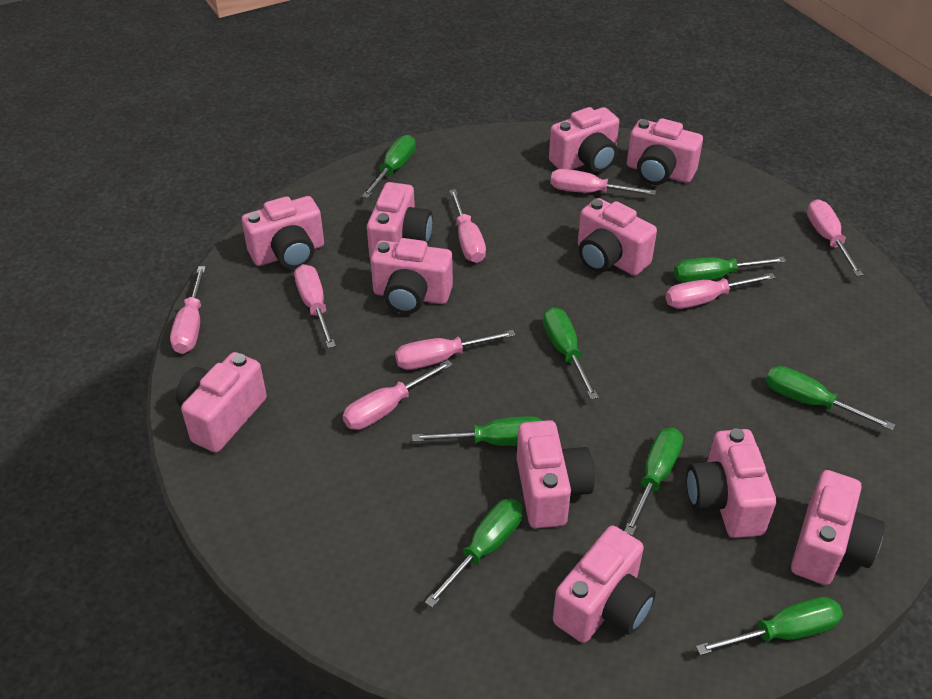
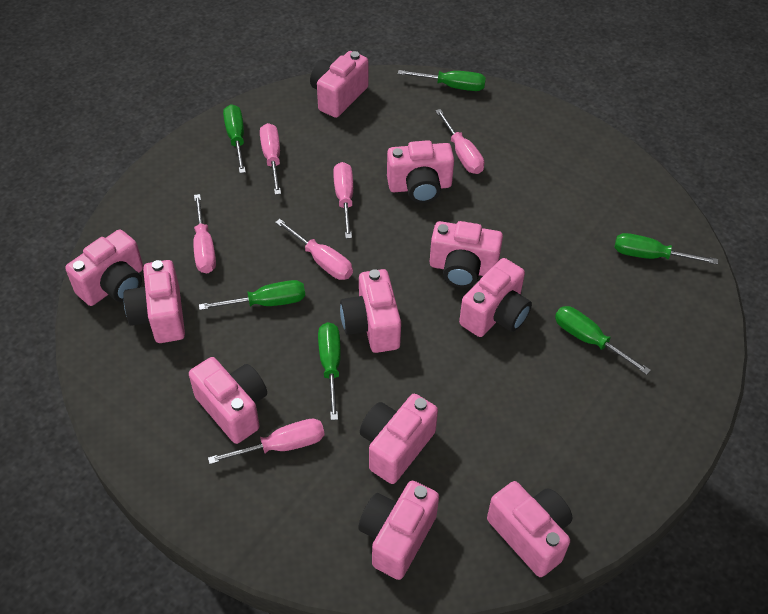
green screwdriver: 8 -> 6
pink screwdriver: 8 -> 6

